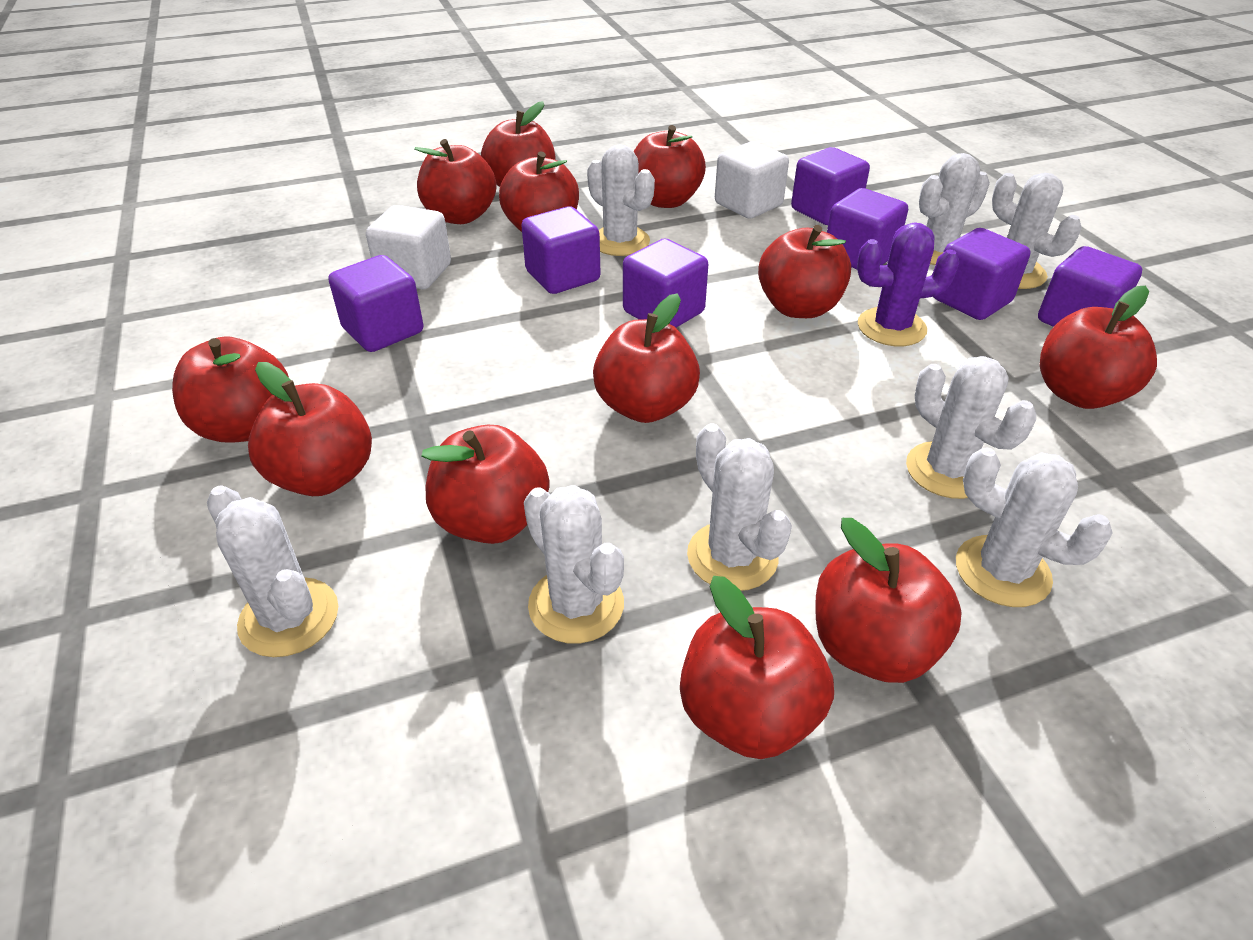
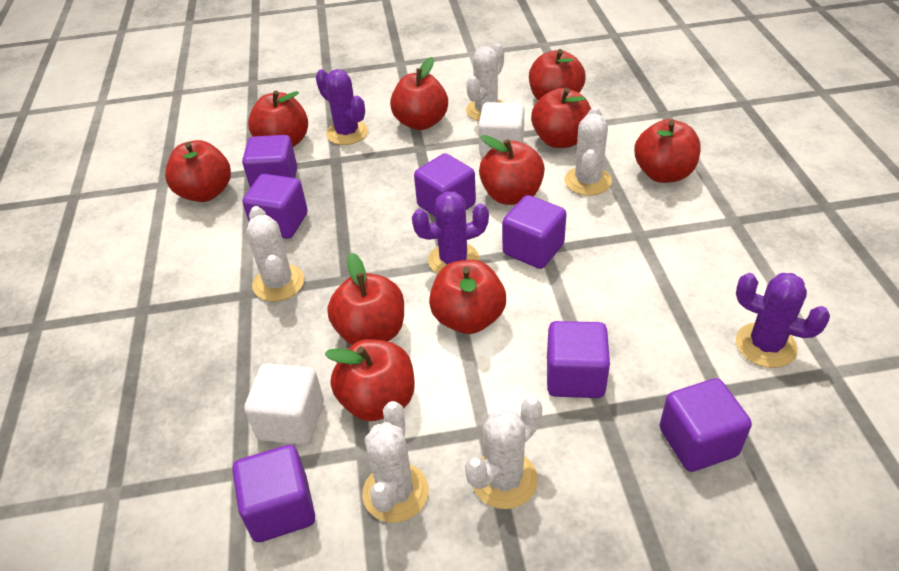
purple cactus: 1 -> 3
red apple: 12 -> 10
white cactus: 8 -> 5

